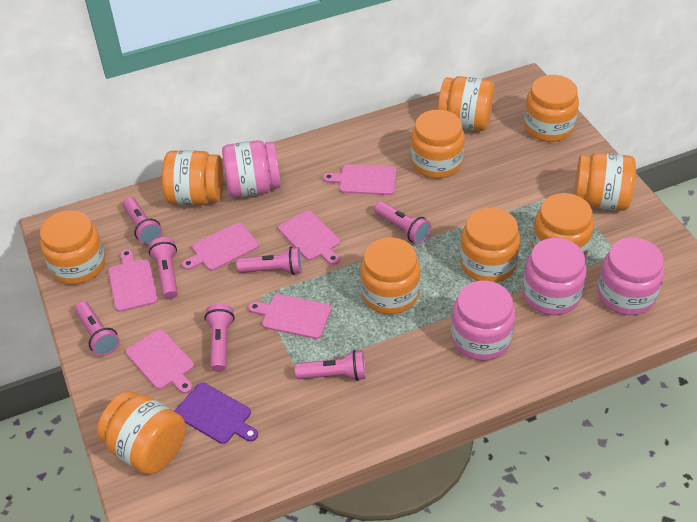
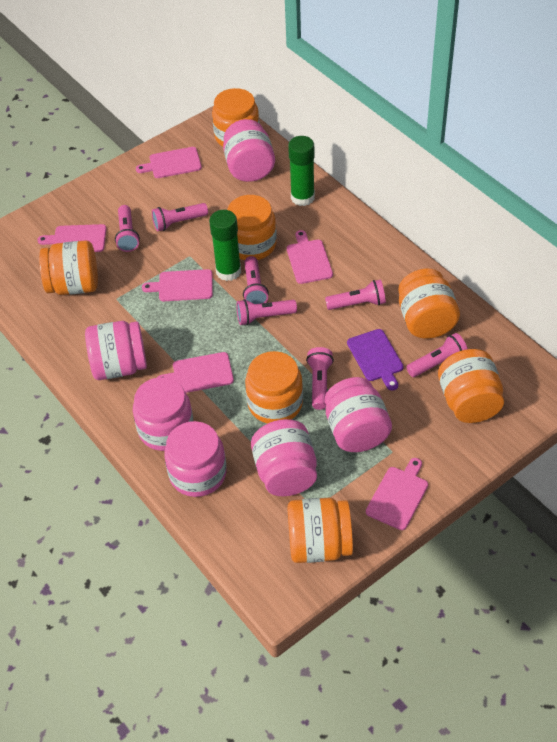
green glue stick: 0 -> 2
orange jar: 10 -> 7
pink jar: 4 -> 6

